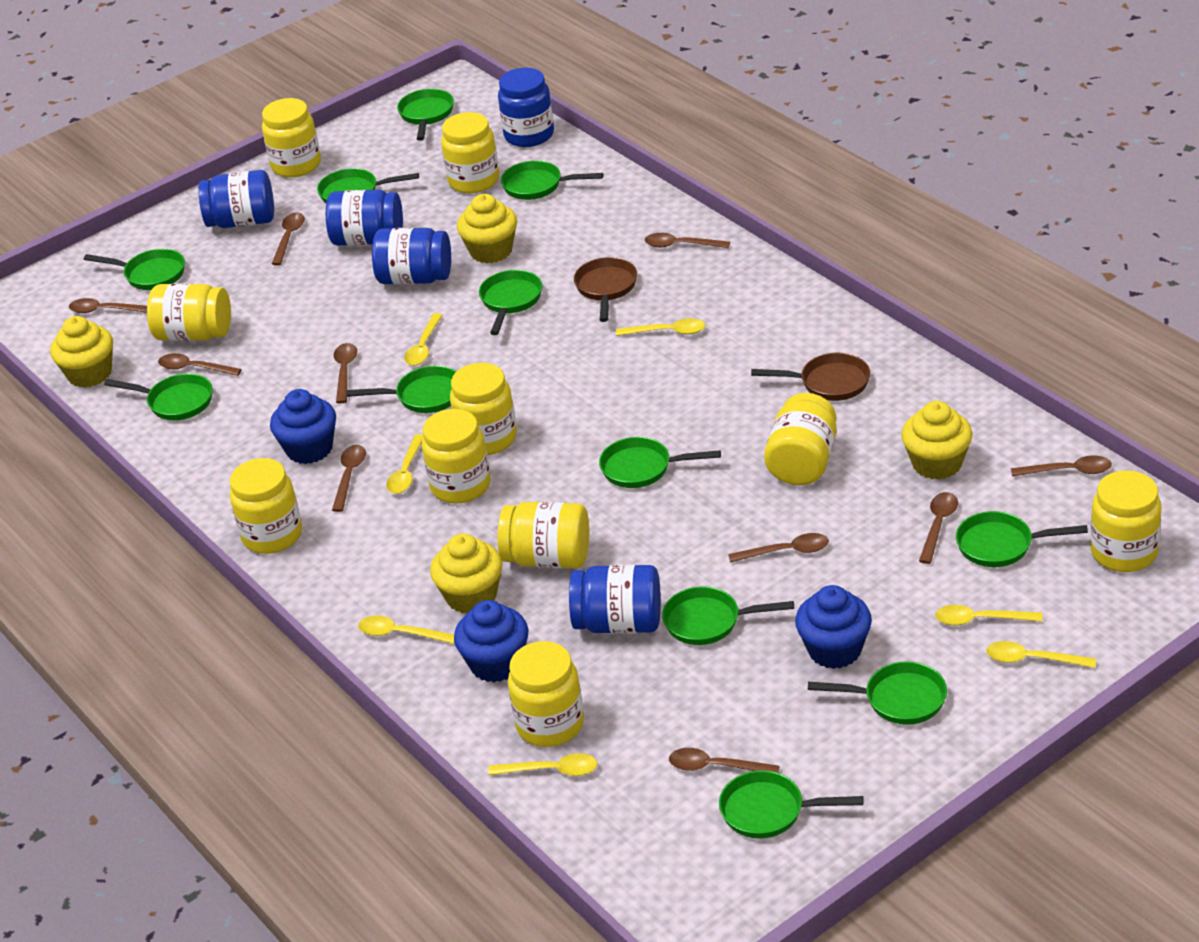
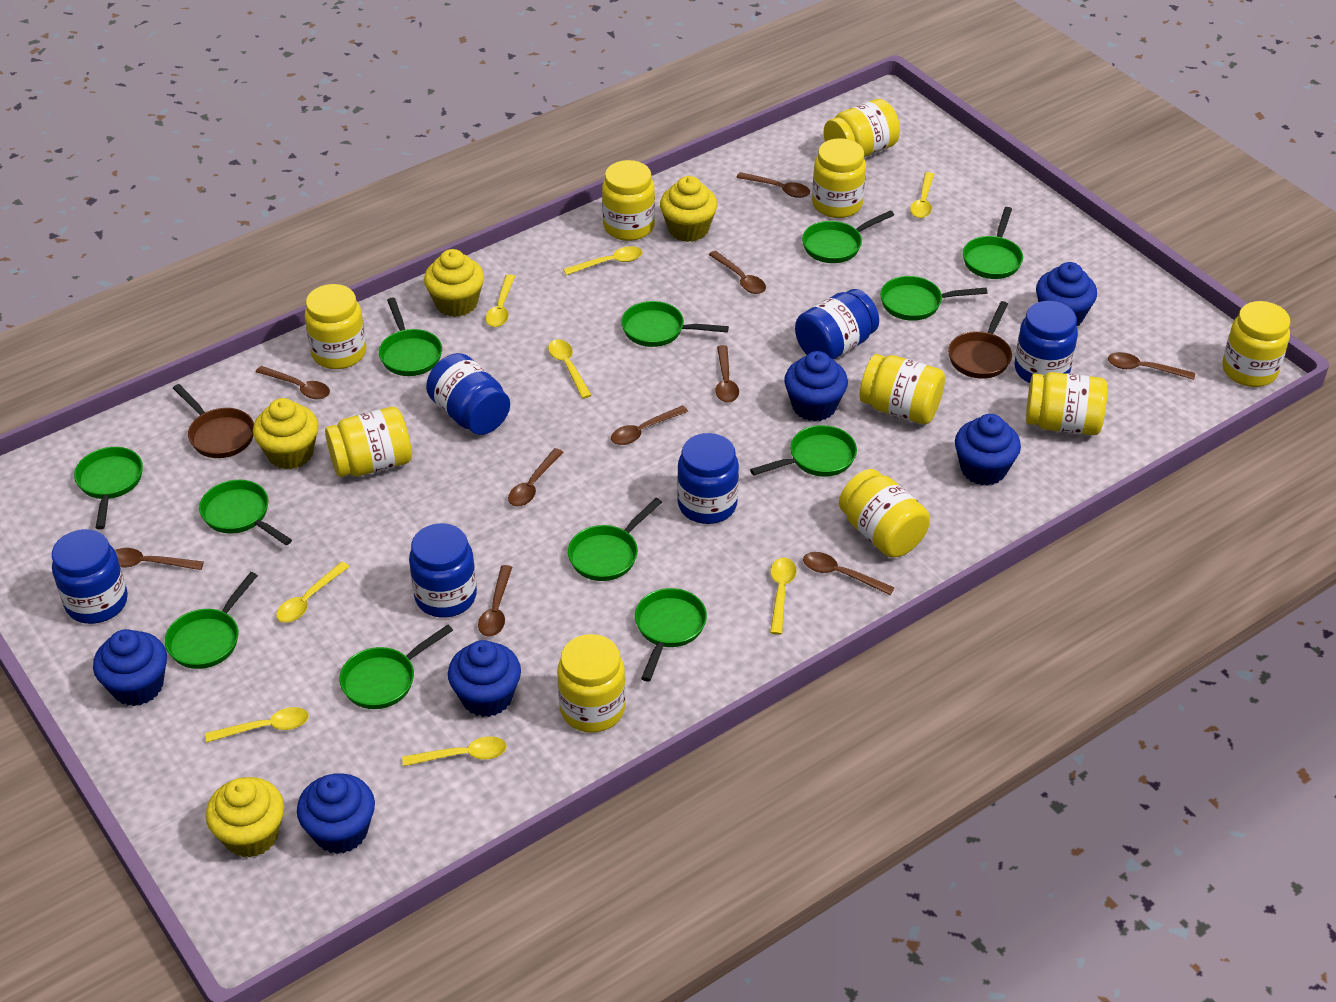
blue cupcake: 3 -> 6
blue jar: 5 -> 6
yellow spoon: 7 -> 8

